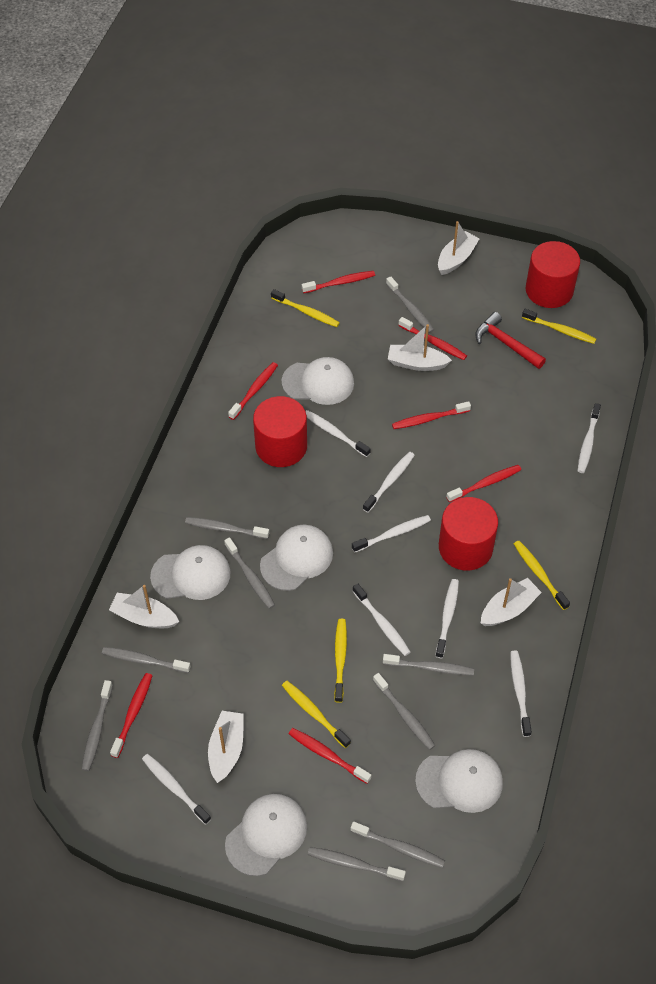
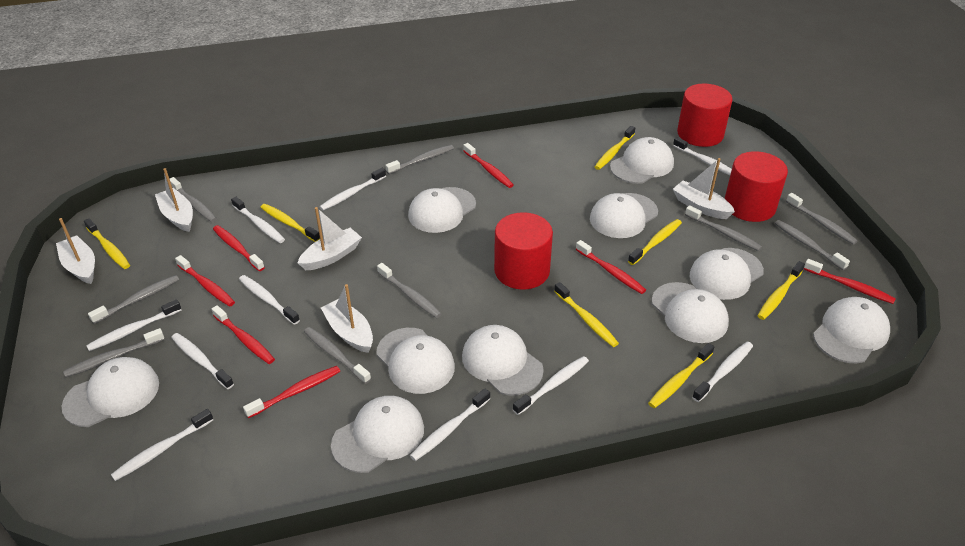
red hammer: 1 -> 0
white cap: 5 -> 10
white toothbrush: 8 -> 10
yellow toothbrush: 5 -> 7

